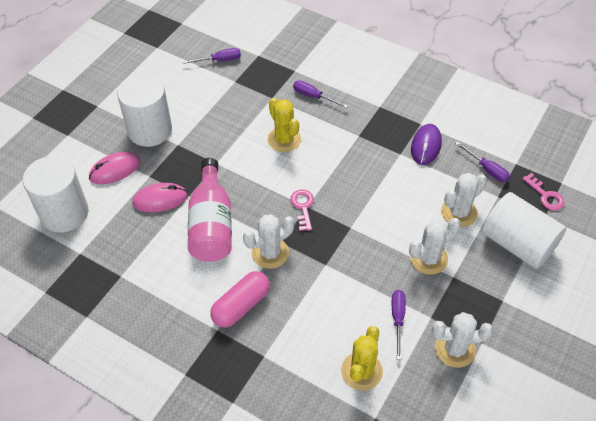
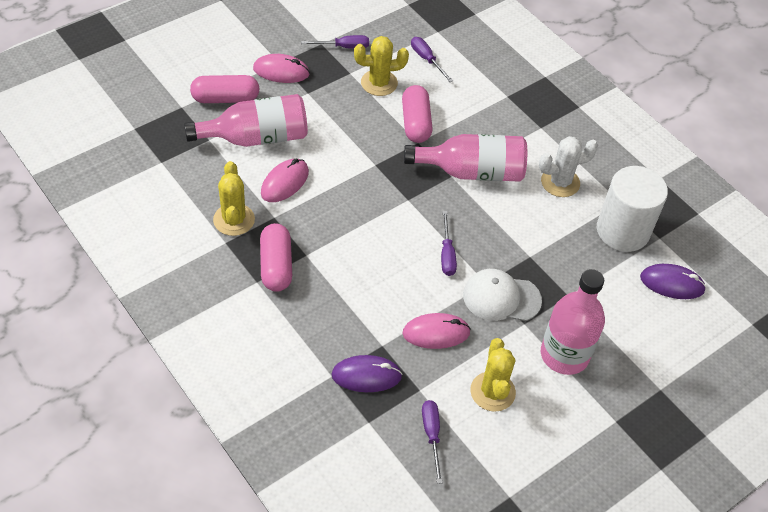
pink bottle: 1 -> 3
pink capsule: 1 -> 3
pink key: 2 -> 0
pink mouse: 2 -> 3
purple mouse: 1 -> 2
white cactus: 4 -> 1
white cap: 0 -> 1
white cylinder: 3 -> 1
yellow cactus: 2 -> 3

